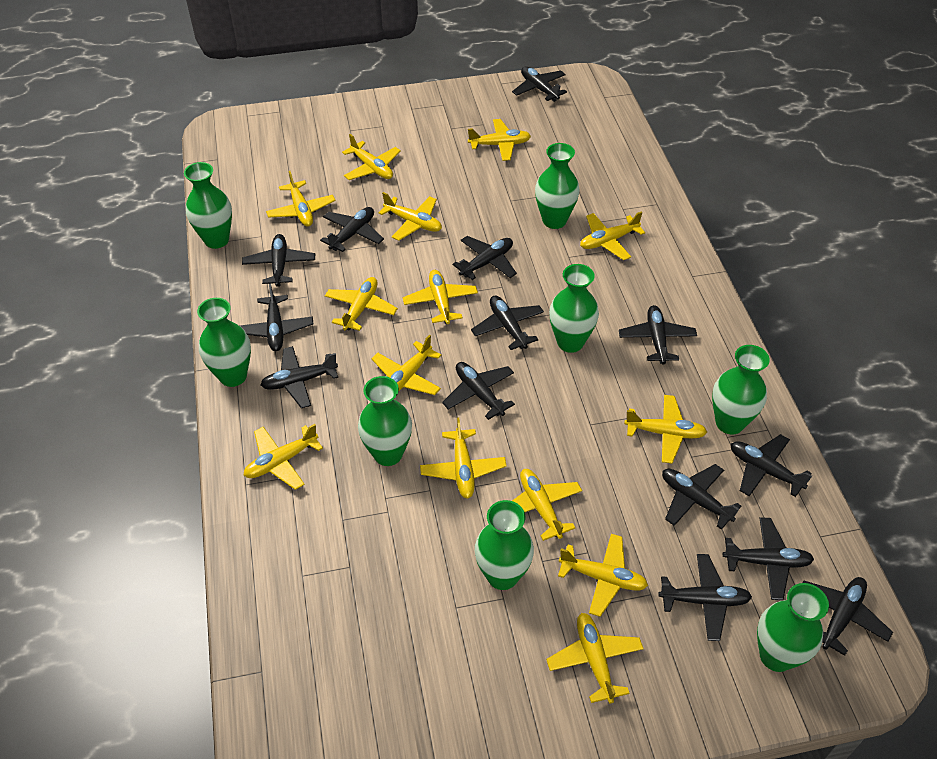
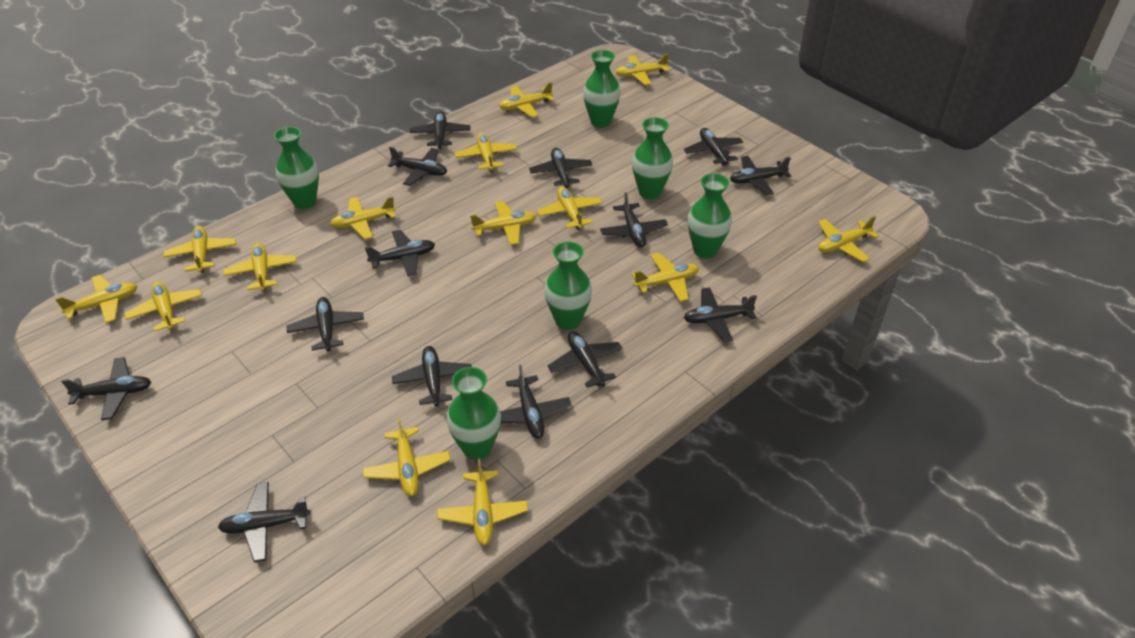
green vase: 8 -> 6

